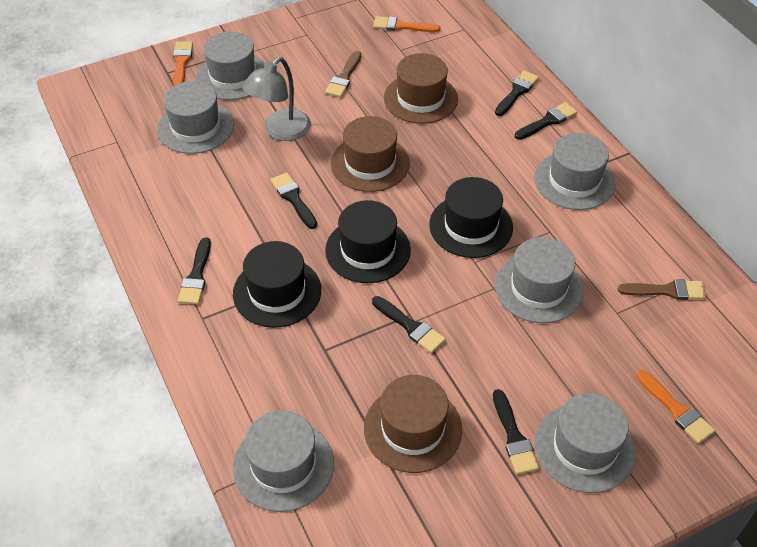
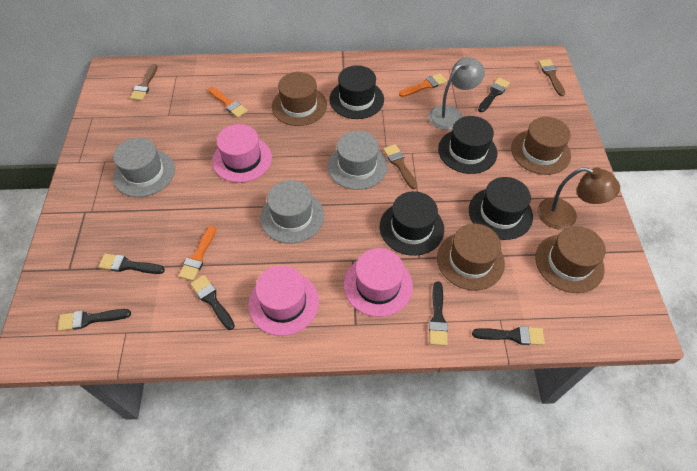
black hat: 3 -> 4
brown brush: 2 -> 3
brown hat: 3 -> 4
brown lamp: 0 -> 1
grey hat: 6 -> 3
pink hat: 0 -> 3

